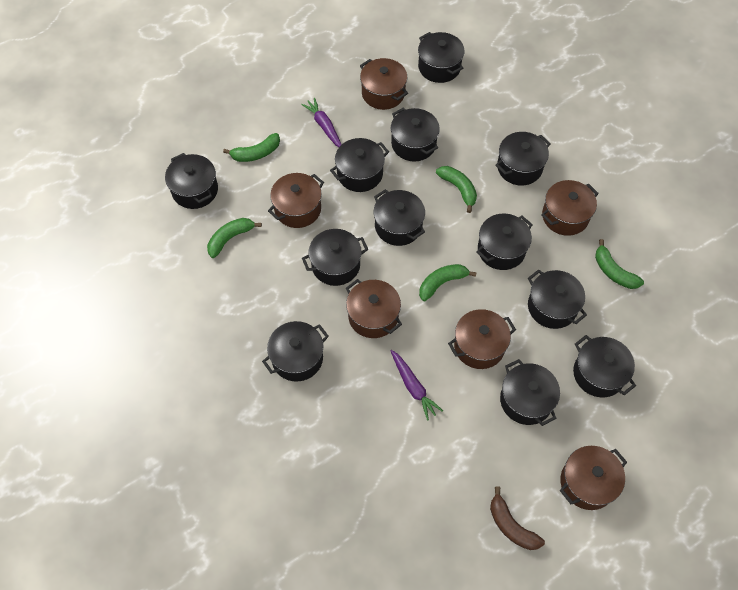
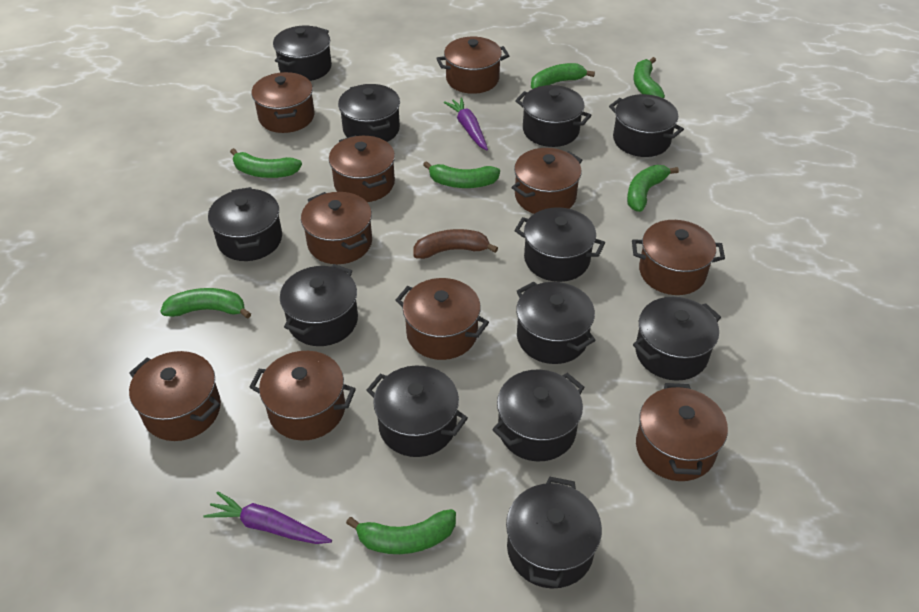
brown pot: 6 -> 10
green banana: 5 -> 7

